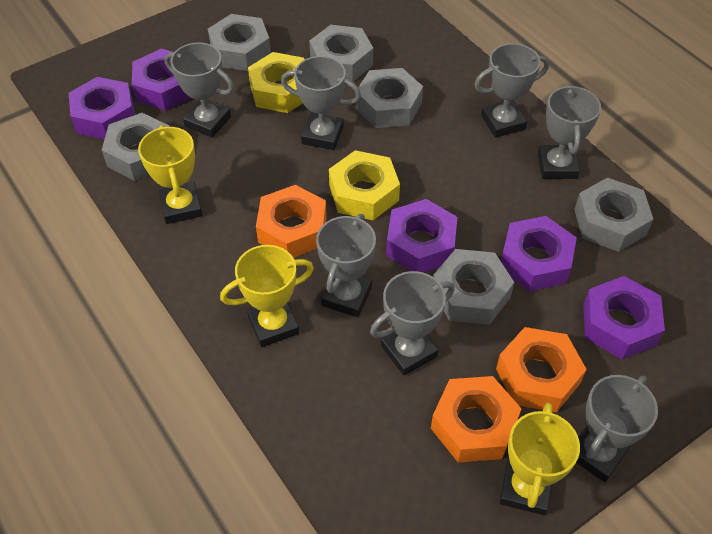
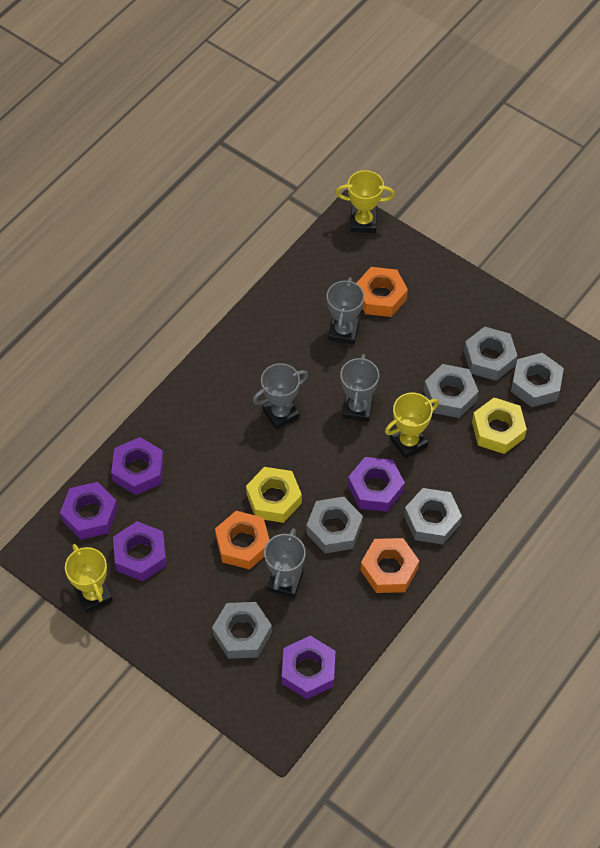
grey trophy: 7 -> 4

